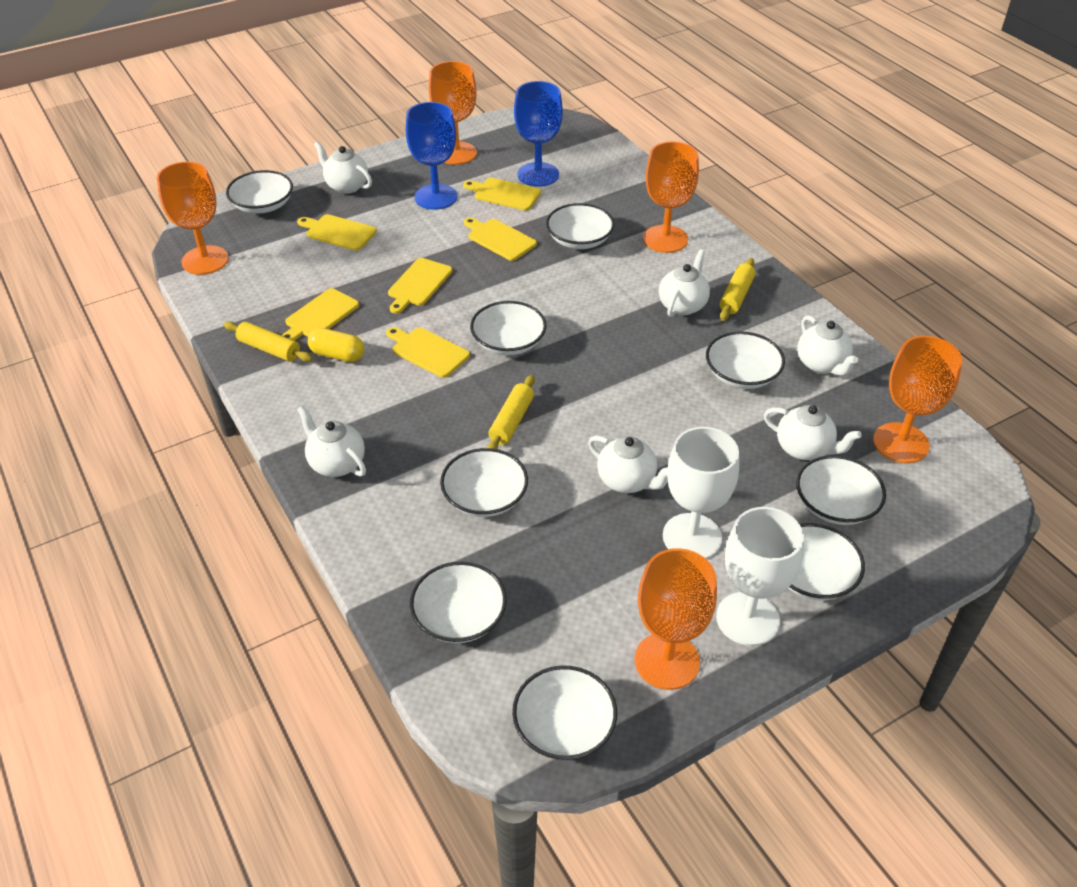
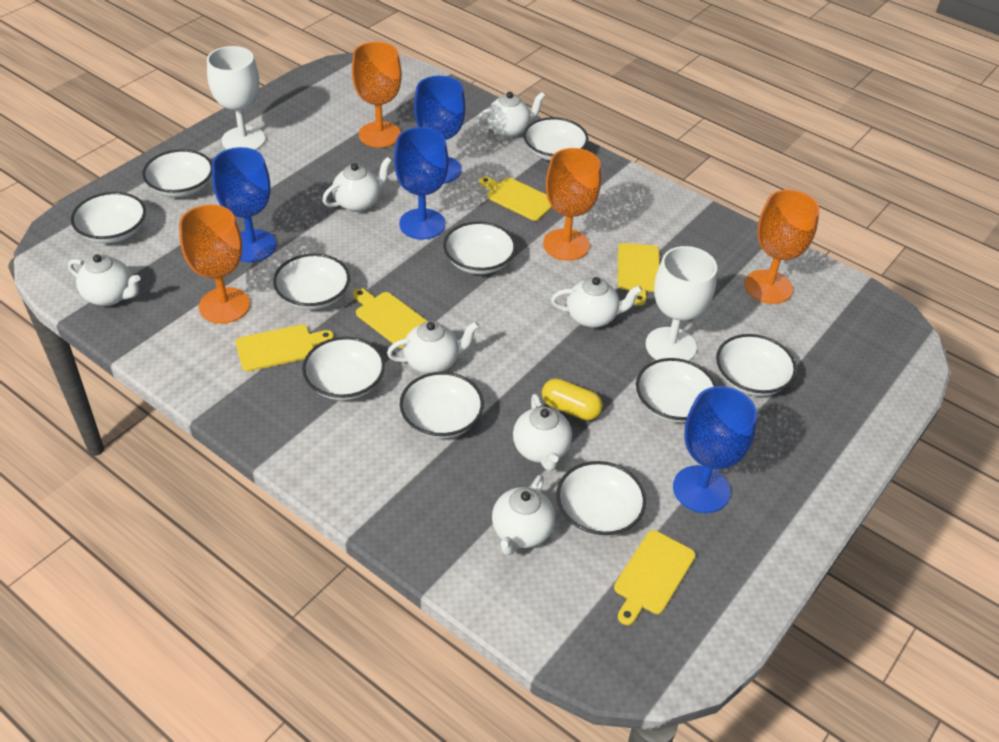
blue goblet: 2 -> 4
orange goblet: 5 -> 4
white bowl: 9 -> 10
white teapot: 6 -> 7
yellow cutting board: 6 -> 5
yellow rolling pin: 3 -> 0

